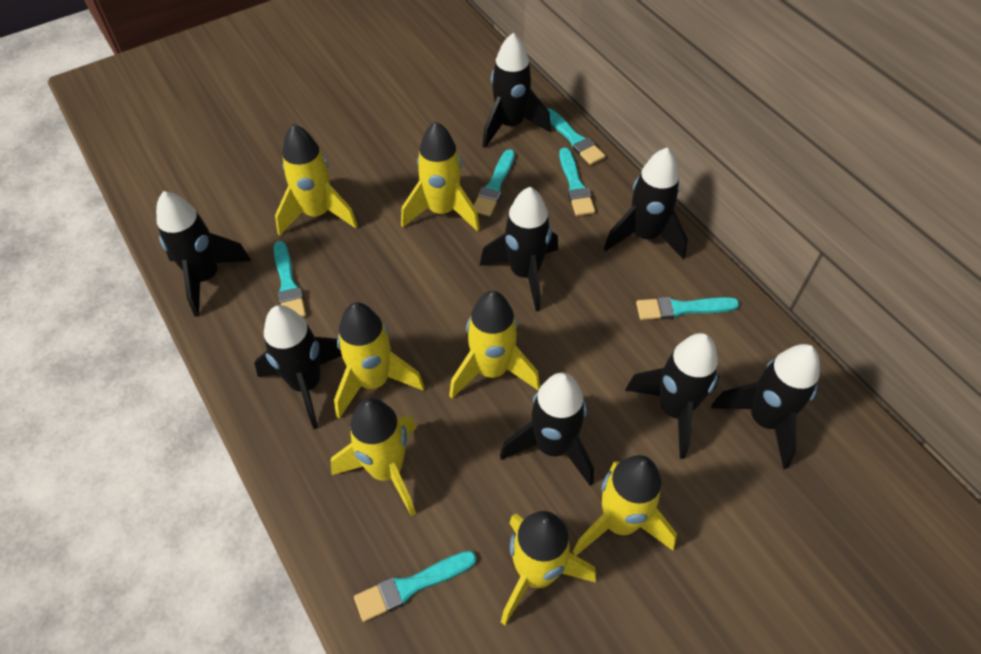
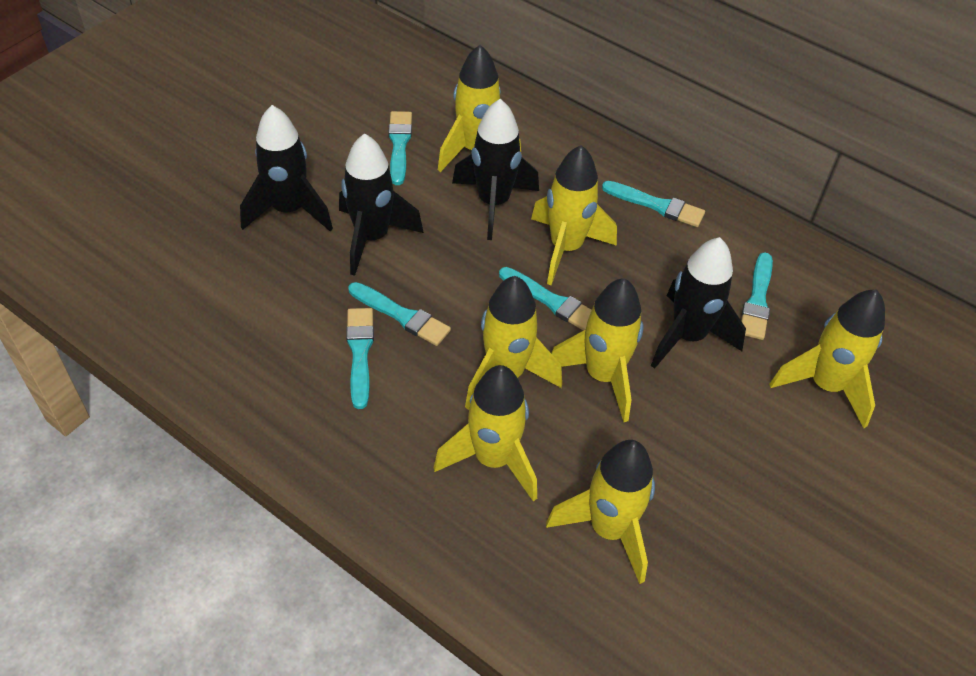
black rocket: 8 -> 4

